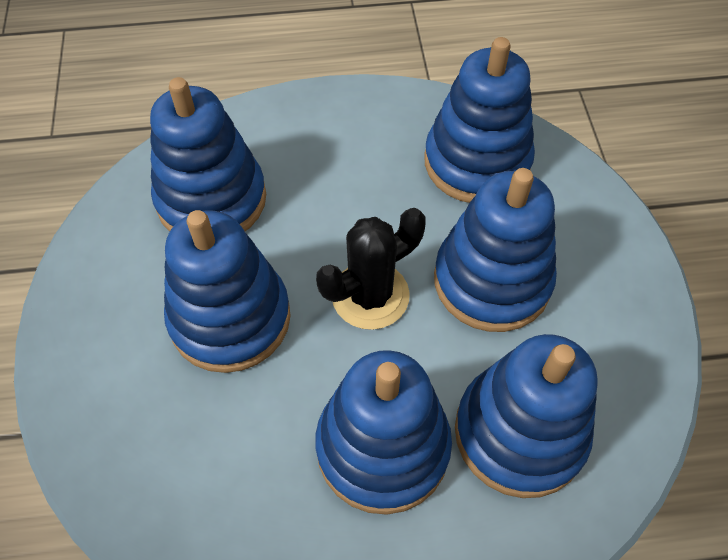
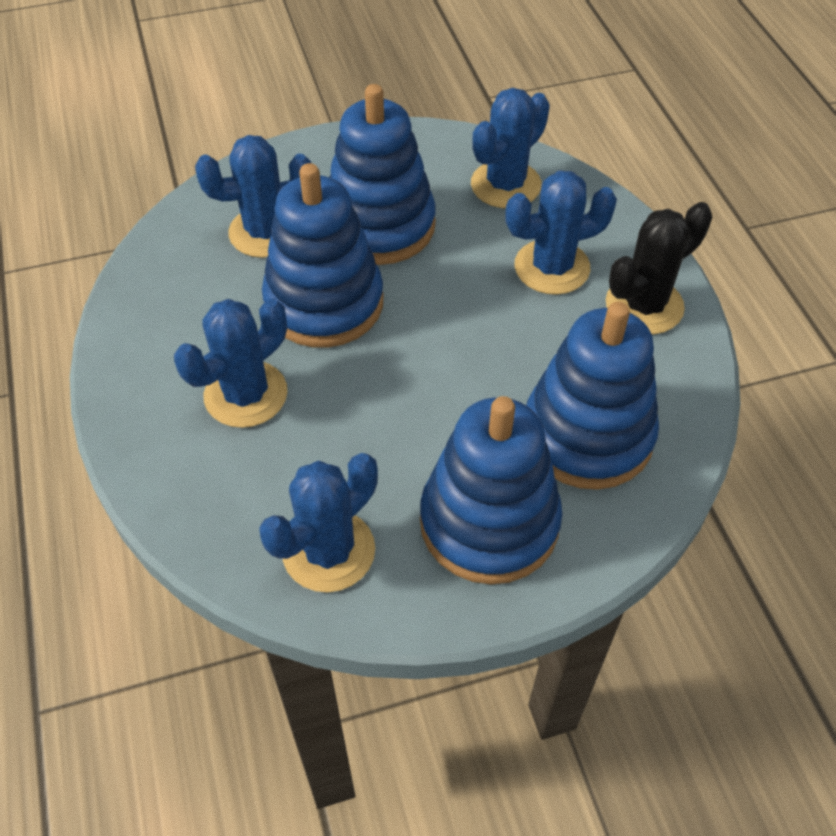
blue cactus: 0 -> 5
blue stacking toy: 6 -> 4

